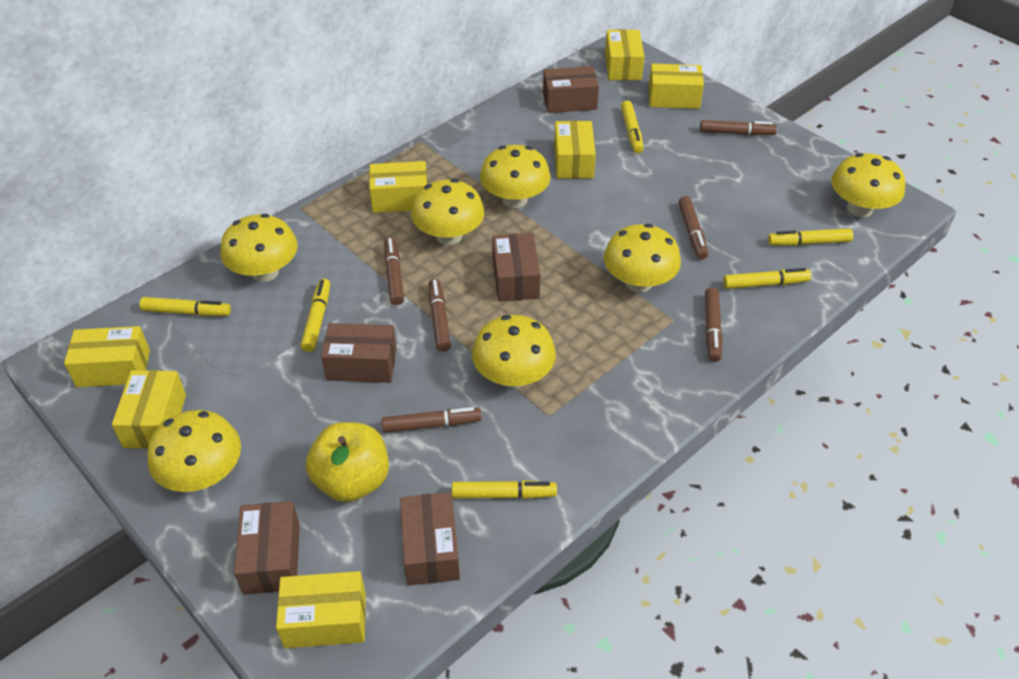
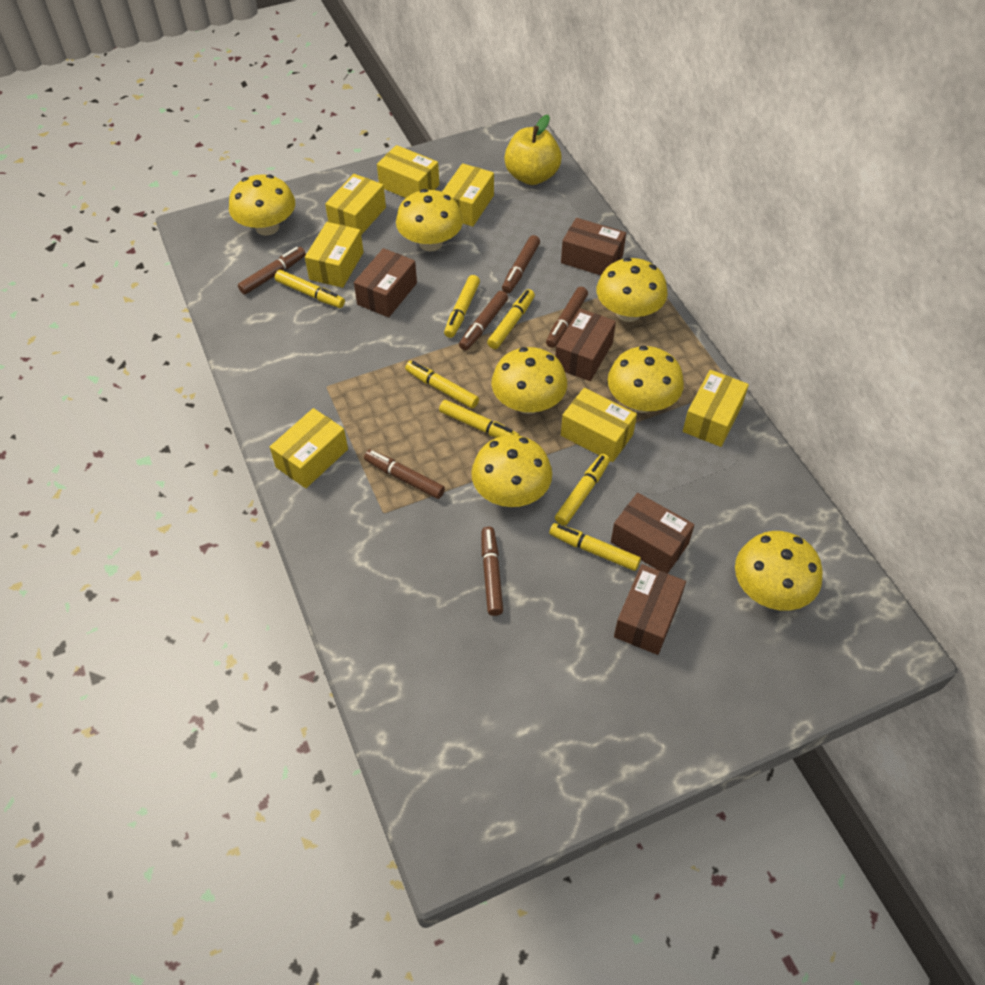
yellow marker: 6 -> 7

